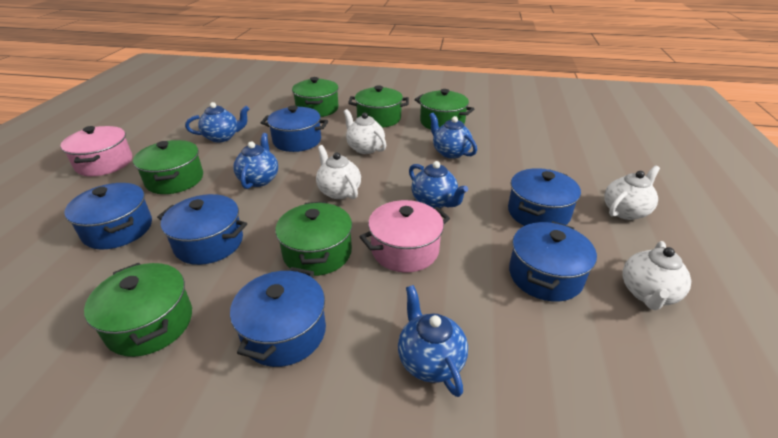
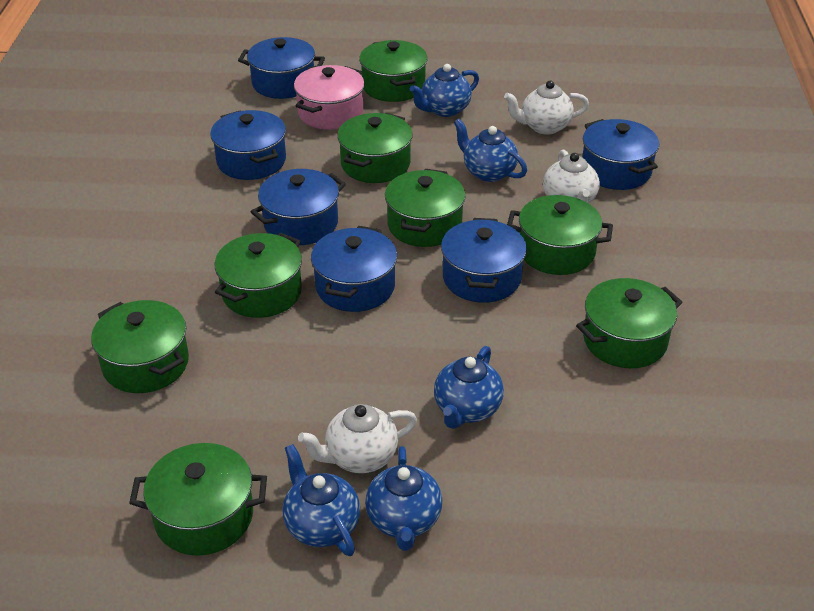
green pot: 6 -> 8
pink pot: 2 -> 1
white teapot: 4 -> 3

